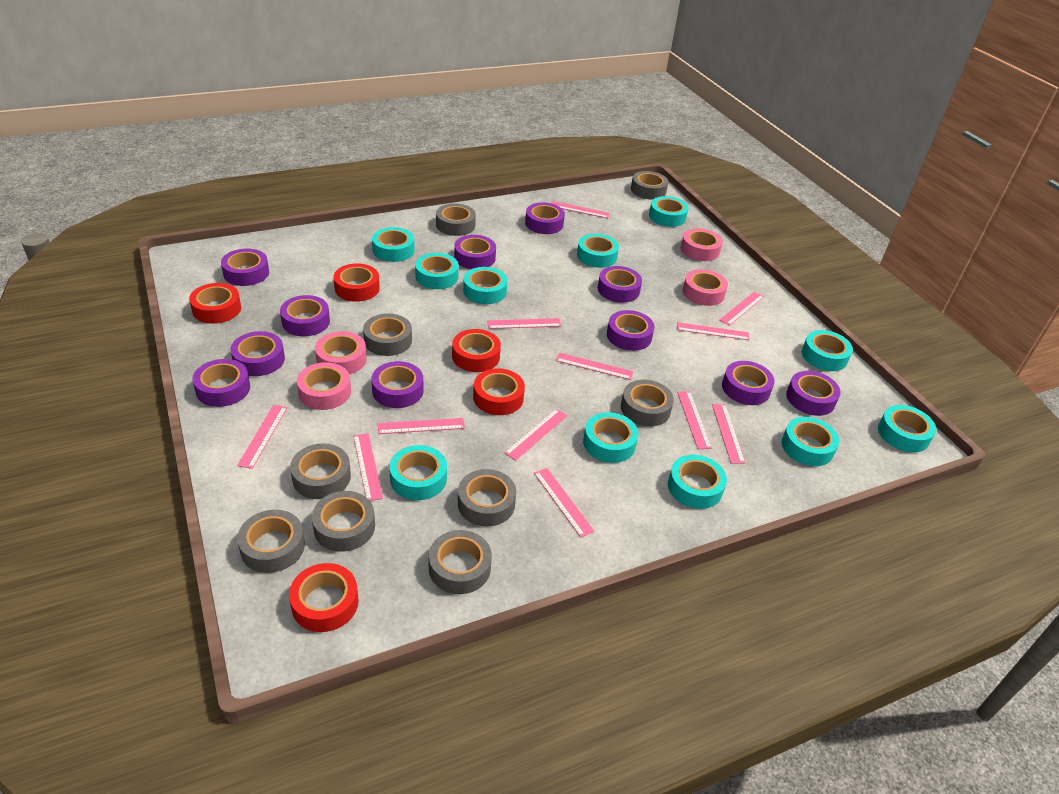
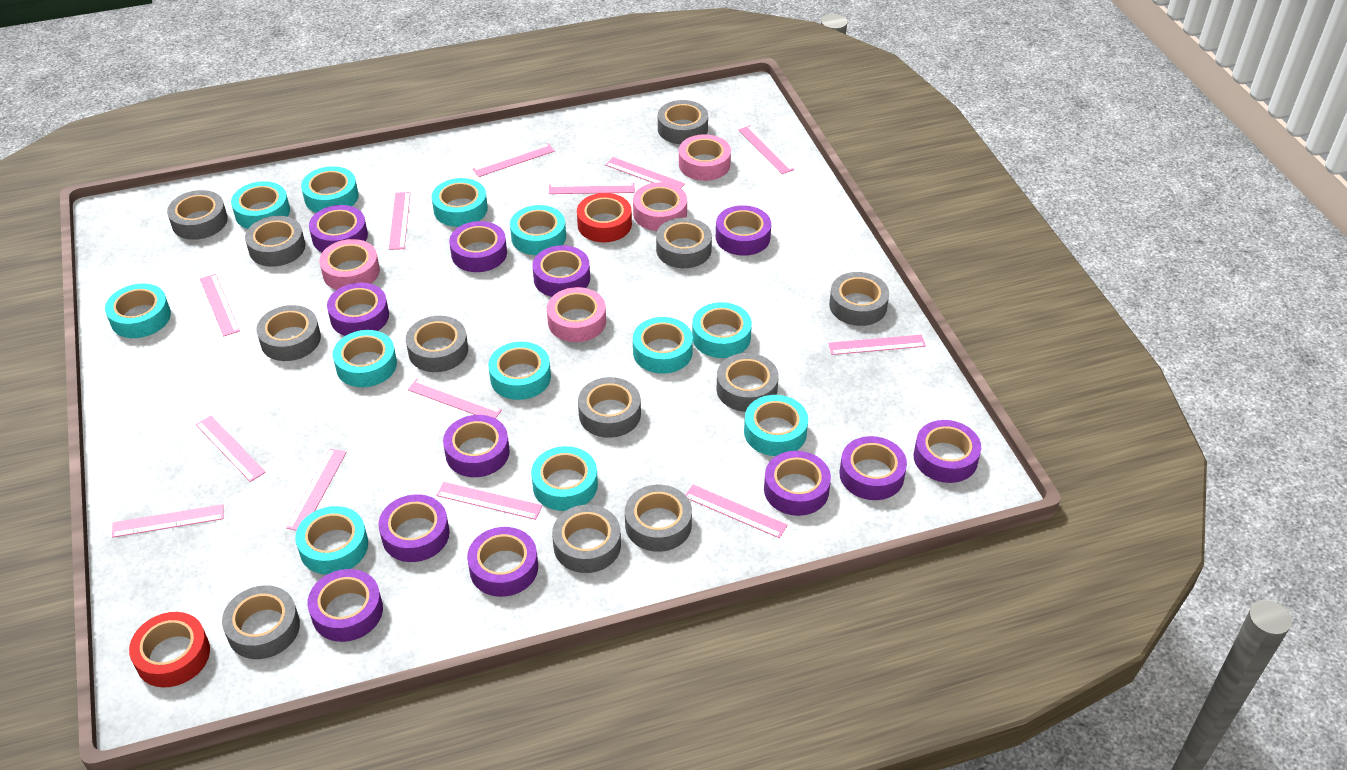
grey tape: 9 -> 12
pink ruler: 12 -> 13
purple tape: 11 -> 12
red tape: 5 -> 2
turquoise tape: 11 -> 12

